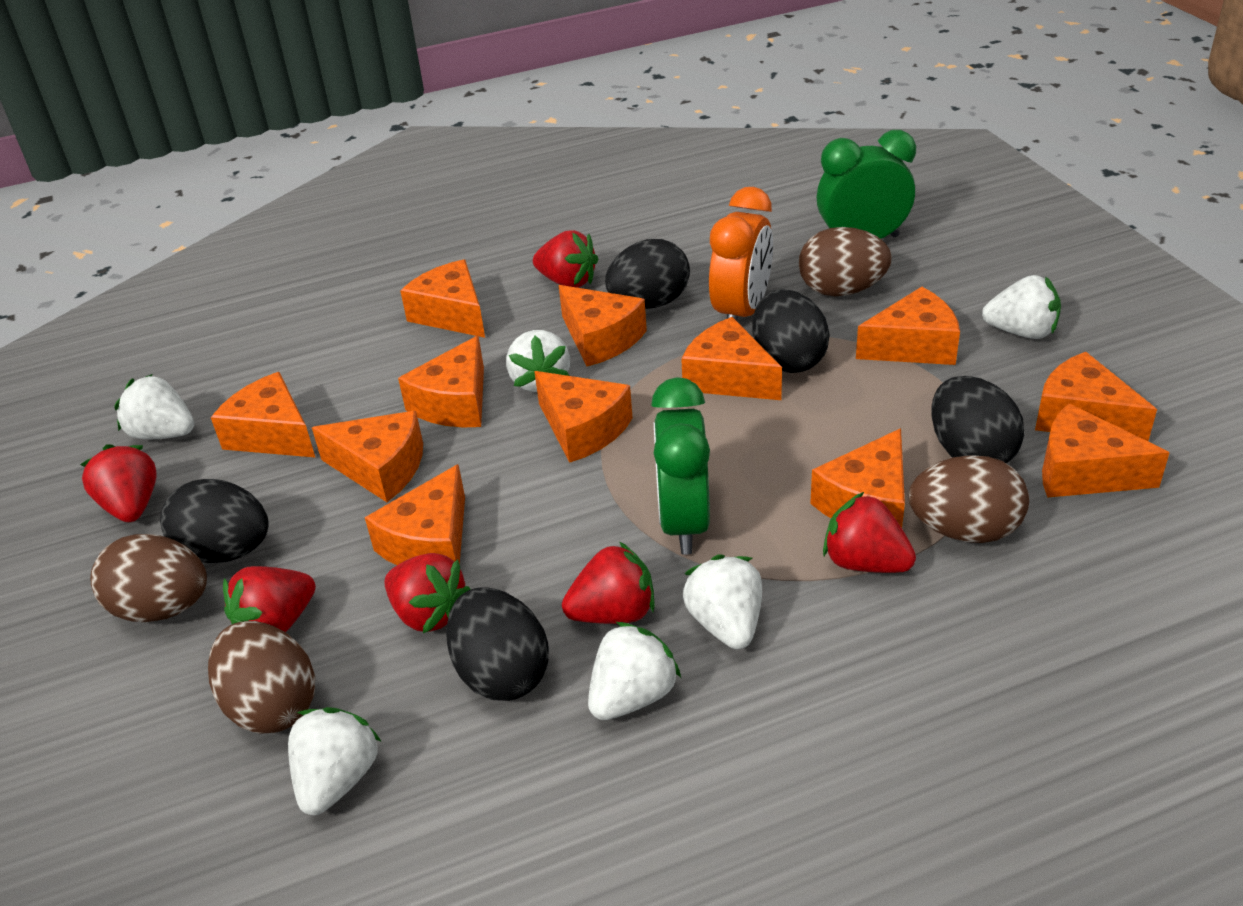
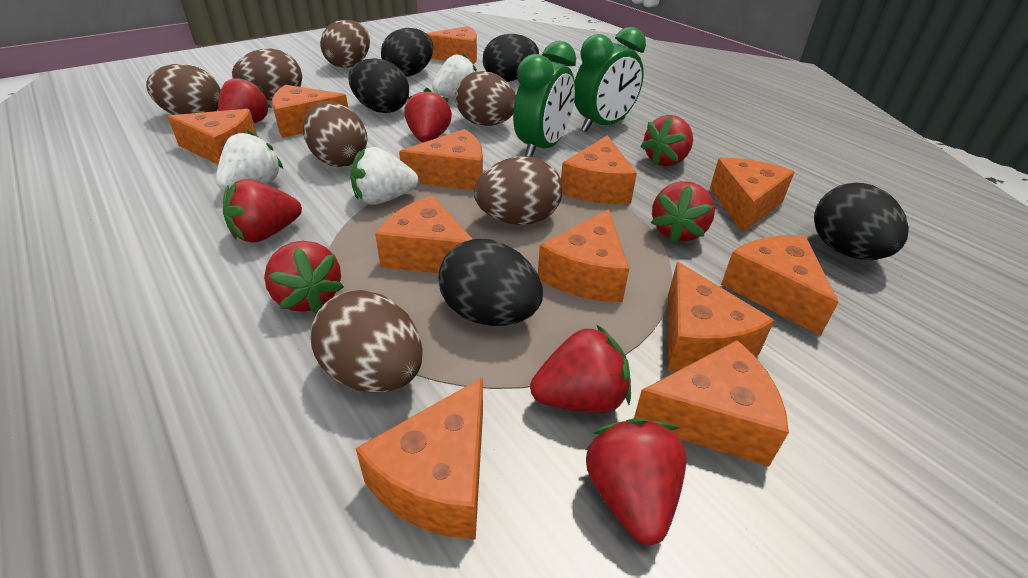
brown egg: 4 -> 7
orange clock: 1 -> 0
red strawberry: 6 -> 8
white strawberry: 6 -> 3

